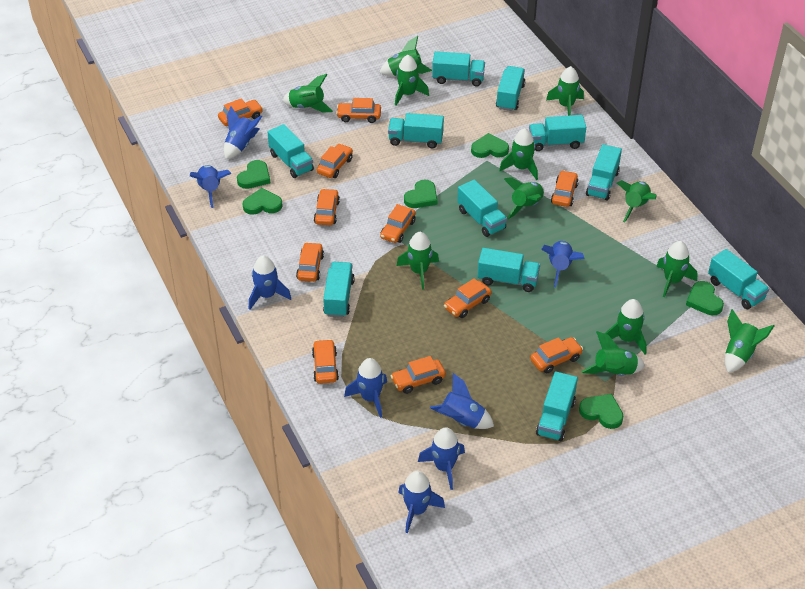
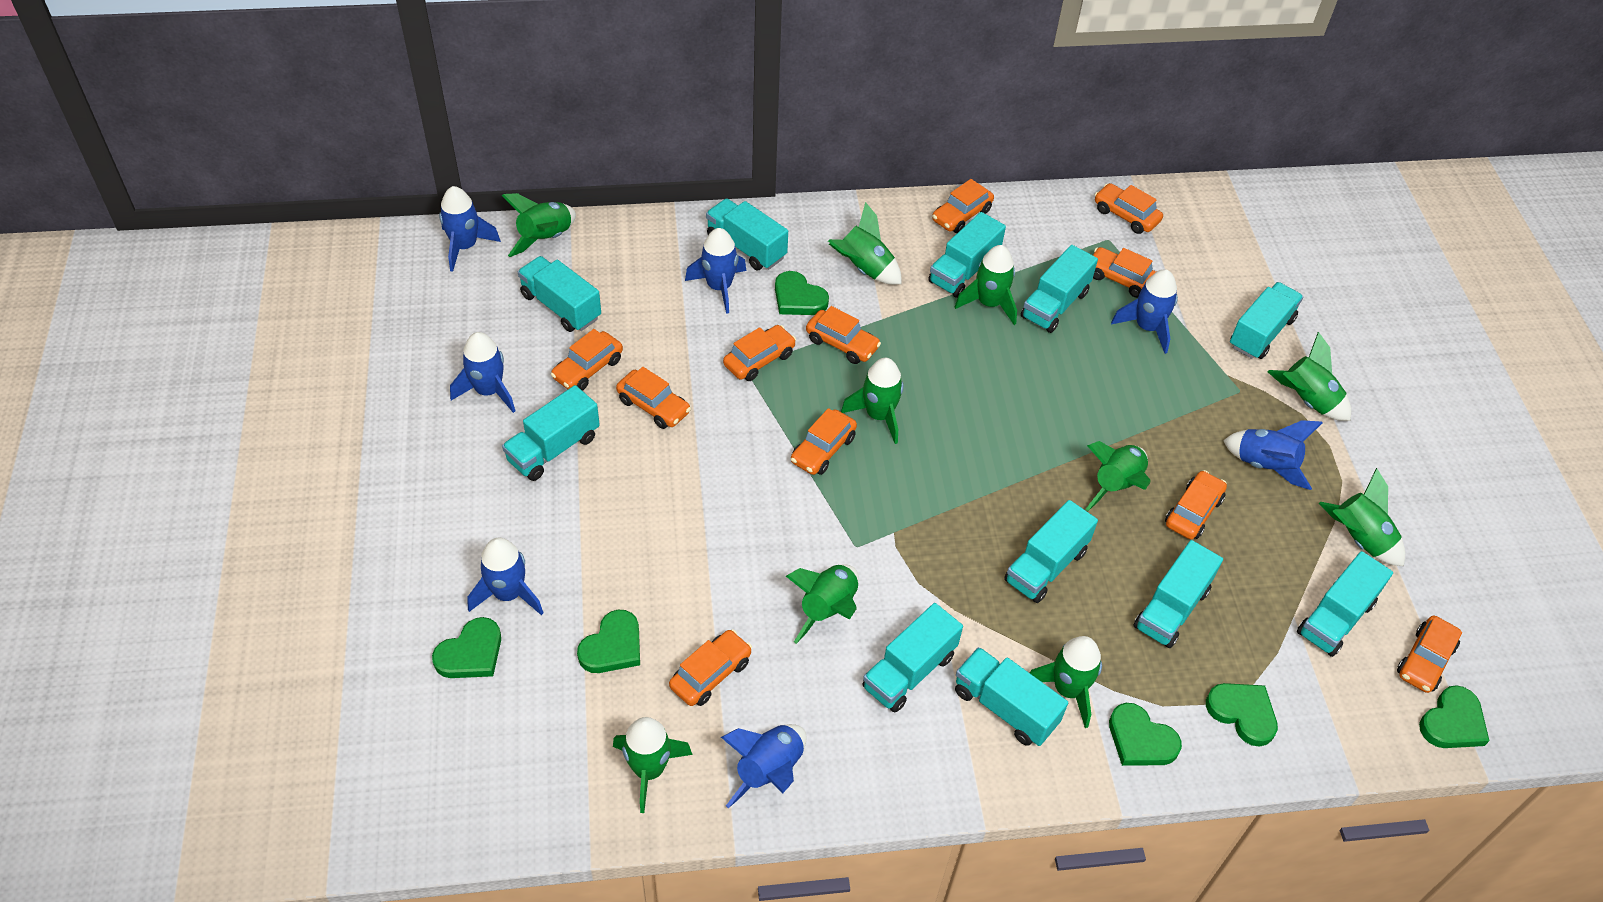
blue rocket: 8 -> 7
green rocket: 12 -> 10

